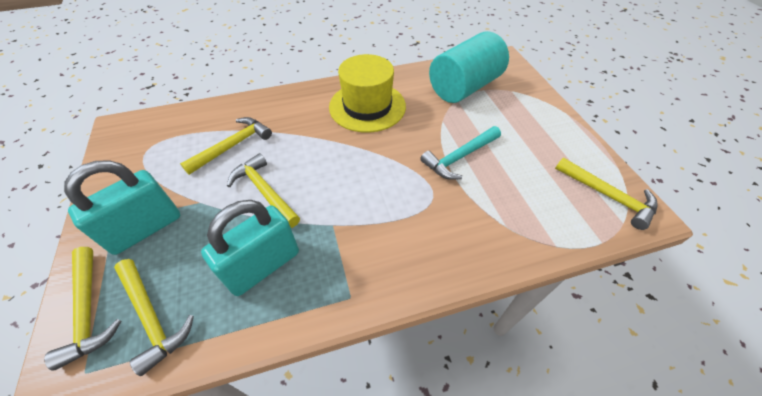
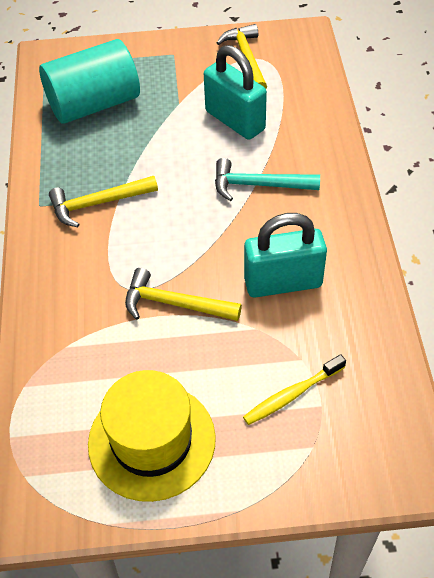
yellow hammer: 5 -> 3
yellow toothbrush: 0 -> 1

